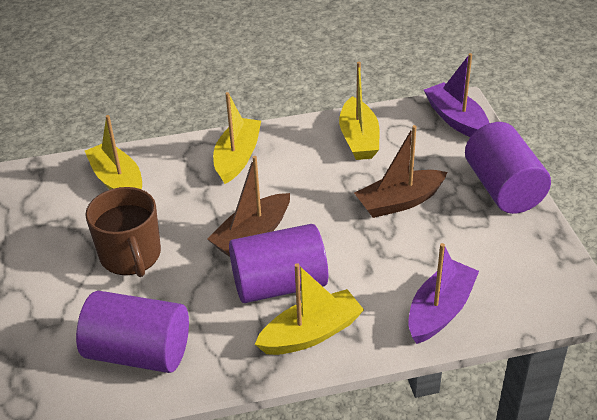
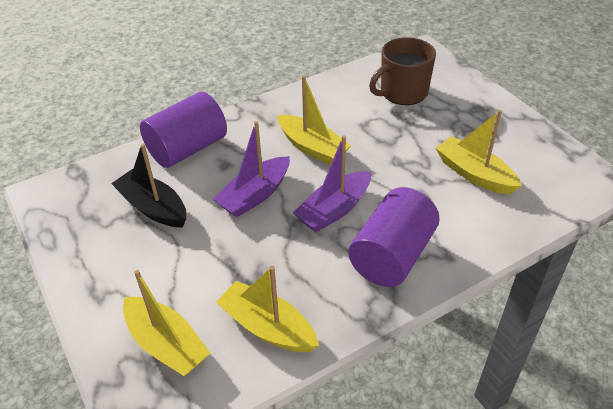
black boat: 0 -> 1
brown boat: 2 -> 0
purple cylinder: 3 -> 2

